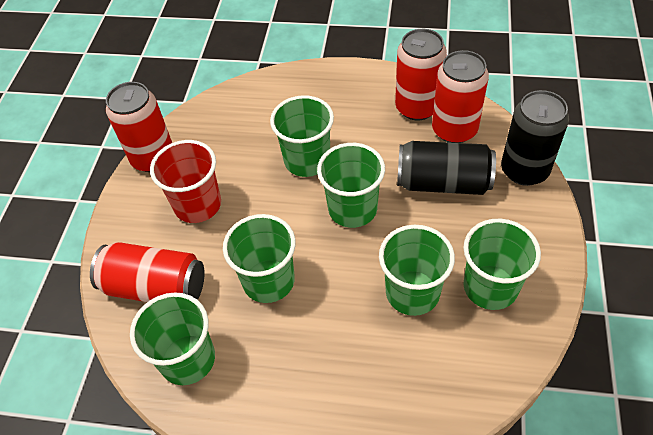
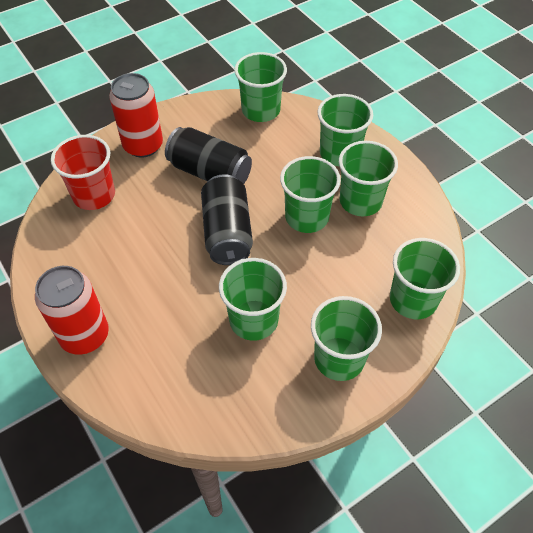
green cup: 6 -> 7
red can: 4 -> 2

